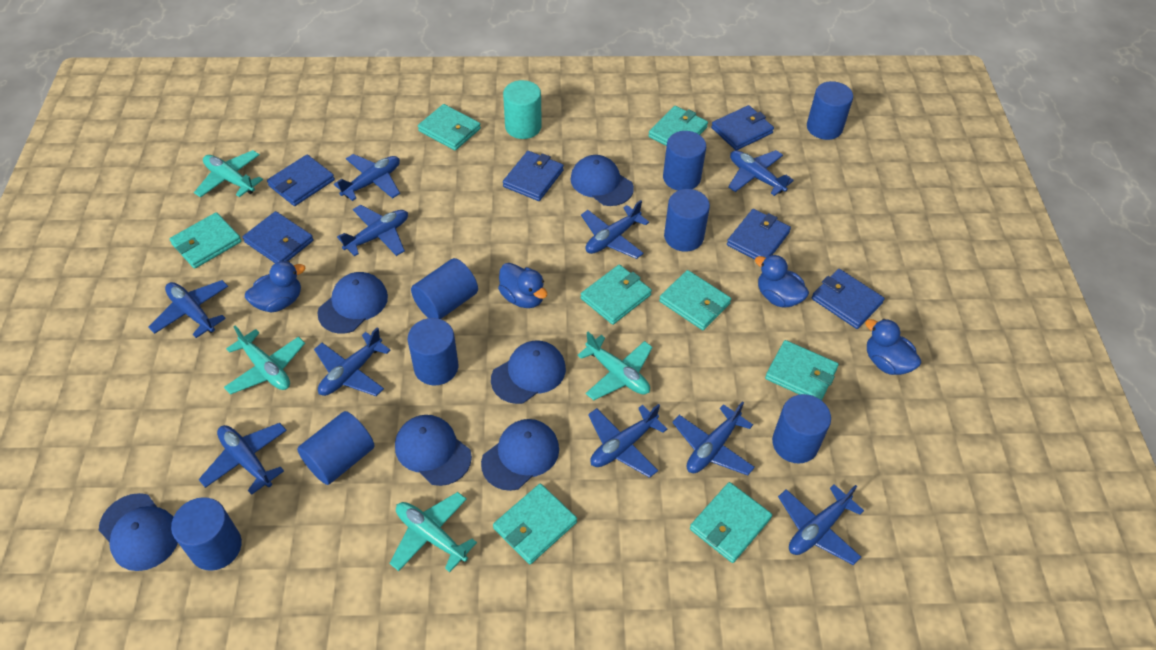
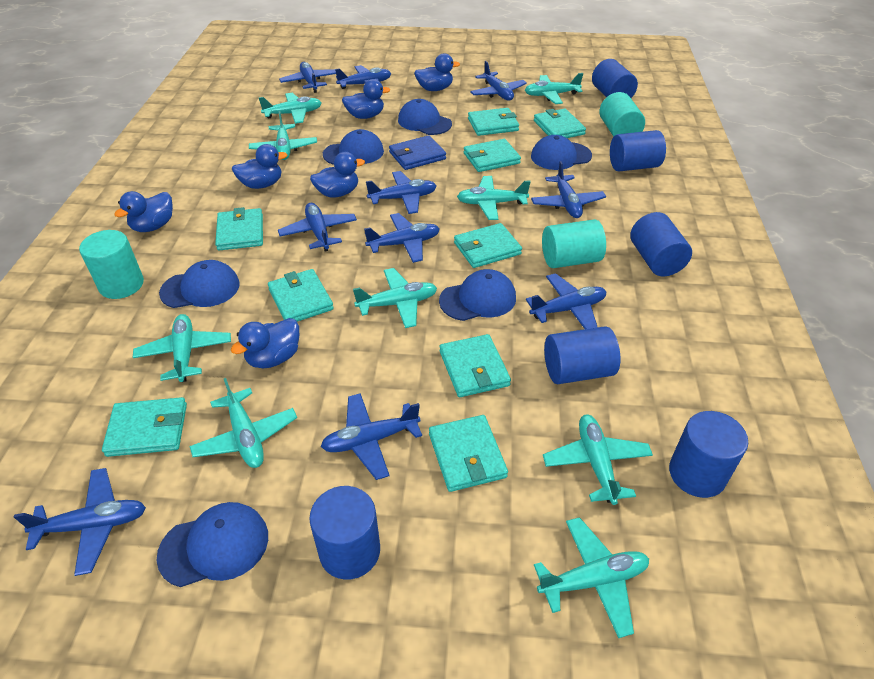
blue cylinder: 8 -> 6
blue duck: 4 -> 6
blue wallet: 6 -> 1
turquoise cylinder: 1 -> 3
turquoise plane: 4 -> 9
turquoise wallet: 8 -> 9

